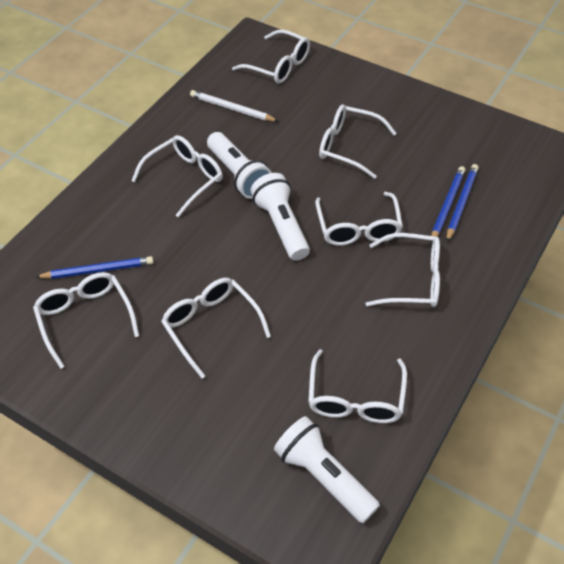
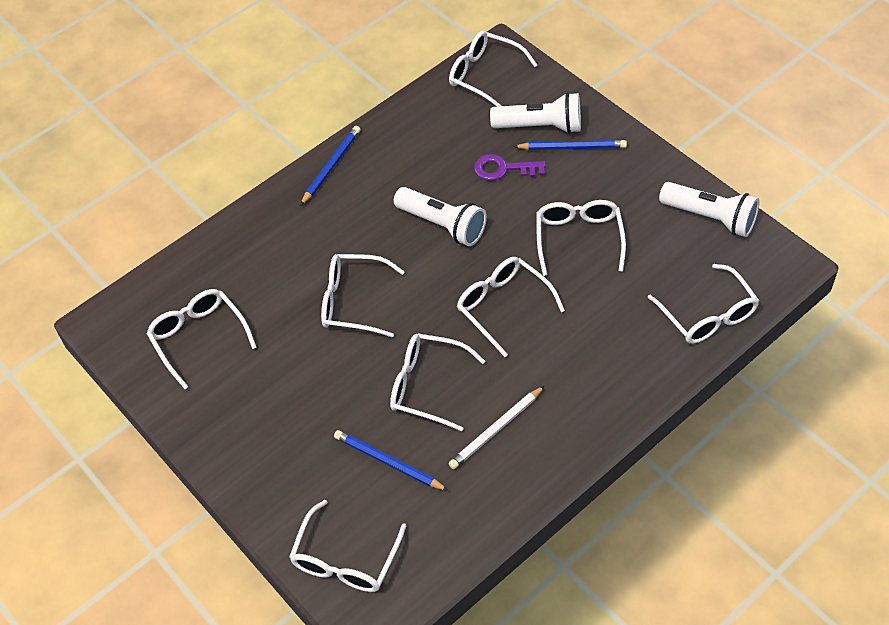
purple key: 0 -> 1

